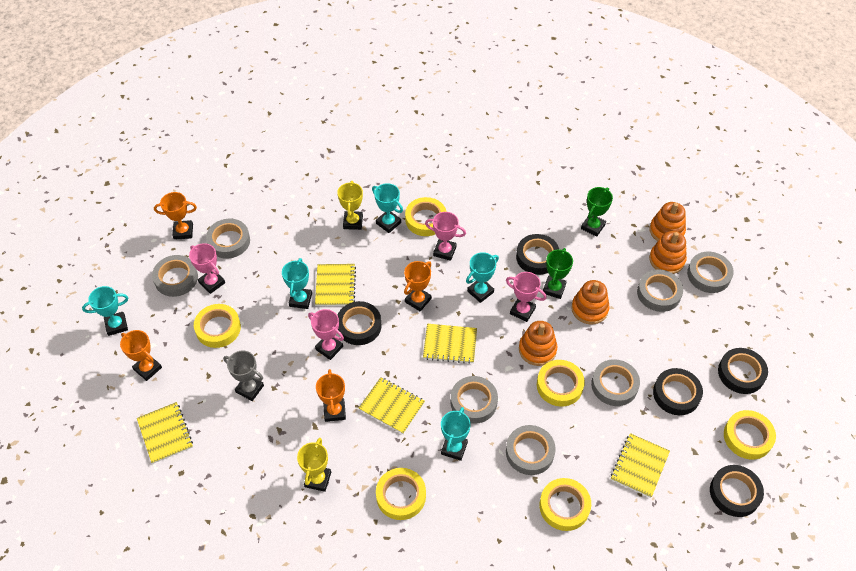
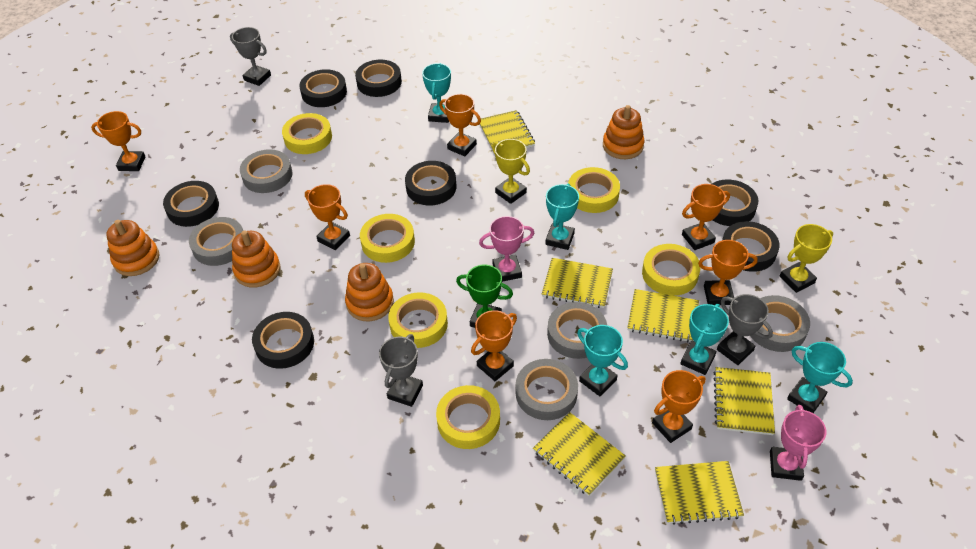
black tape: 5 -> 7
green trophy: 2 -> 1
grey tape: 7 -> 5
grey trophy: 1 -> 3
orange trophy: 4 -> 7
pink trophy: 4 -> 2
yellow notebook: 5 -> 6

